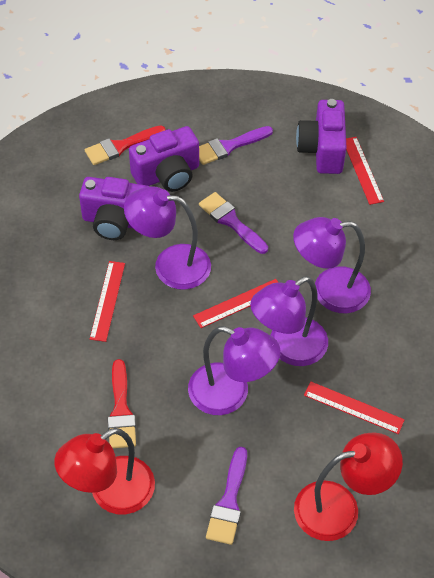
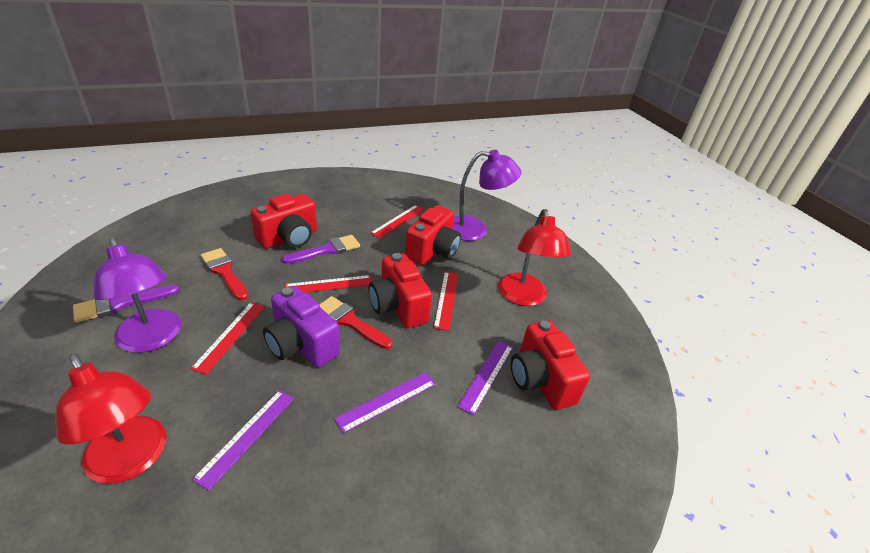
purple brush: 3 -> 2
purple camera: 3 -> 1
purple lamp: 4 -> 2
purple ruler: 0 -> 3
red camera: 0 -> 4

